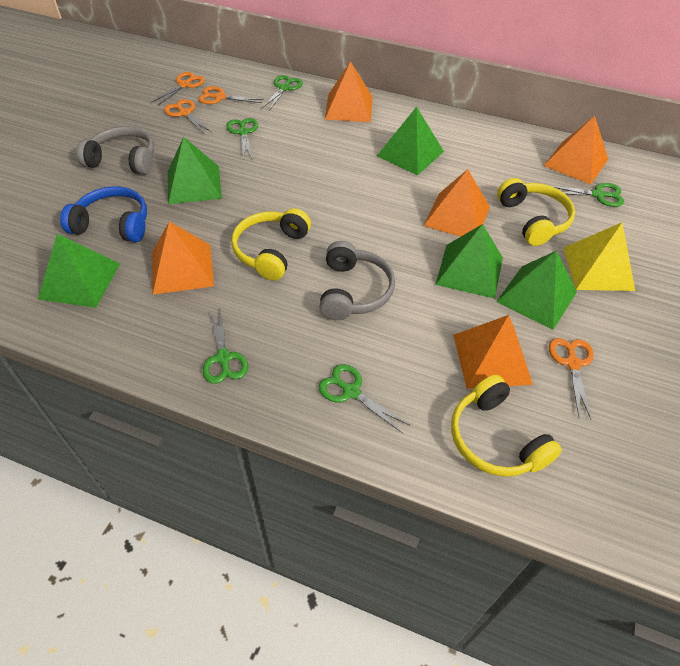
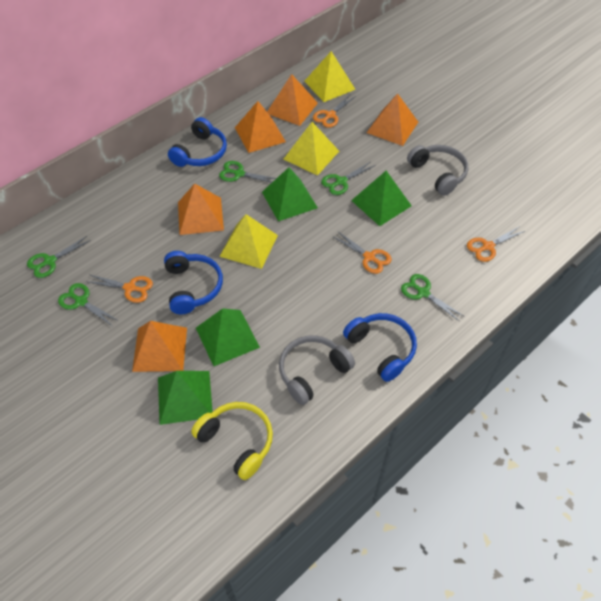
blue headphones: 1 -> 3
green pyramid: 5 -> 4
yellow headphones: 3 -> 1
yellow pyramid: 1 -> 3

